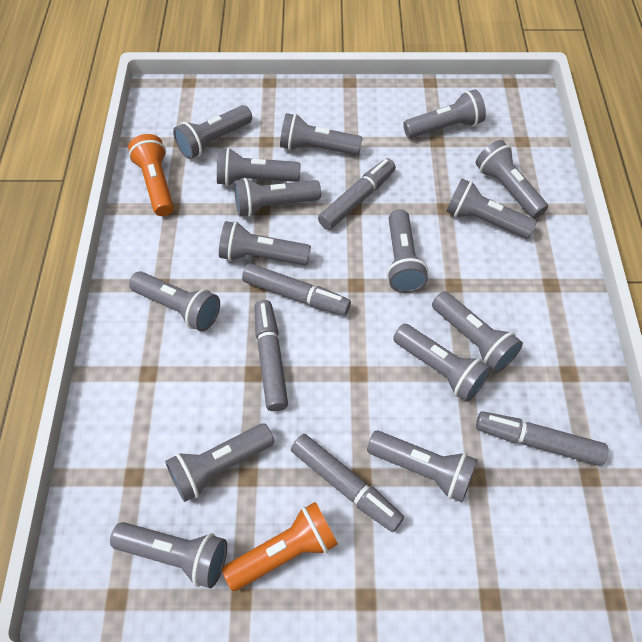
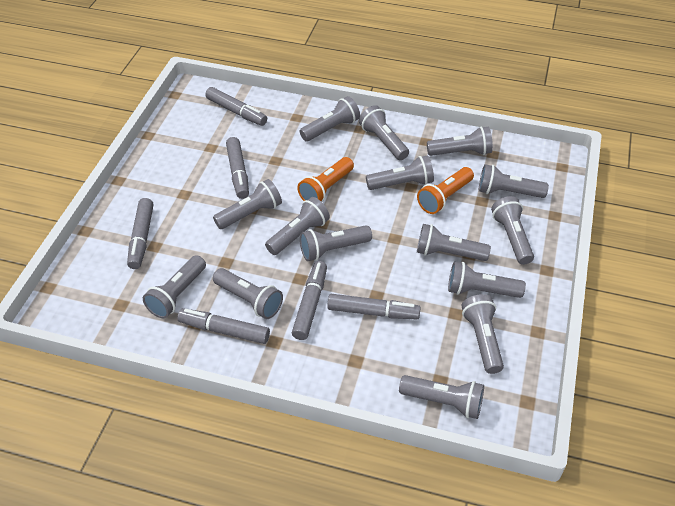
grey marker: 5 -> 6

